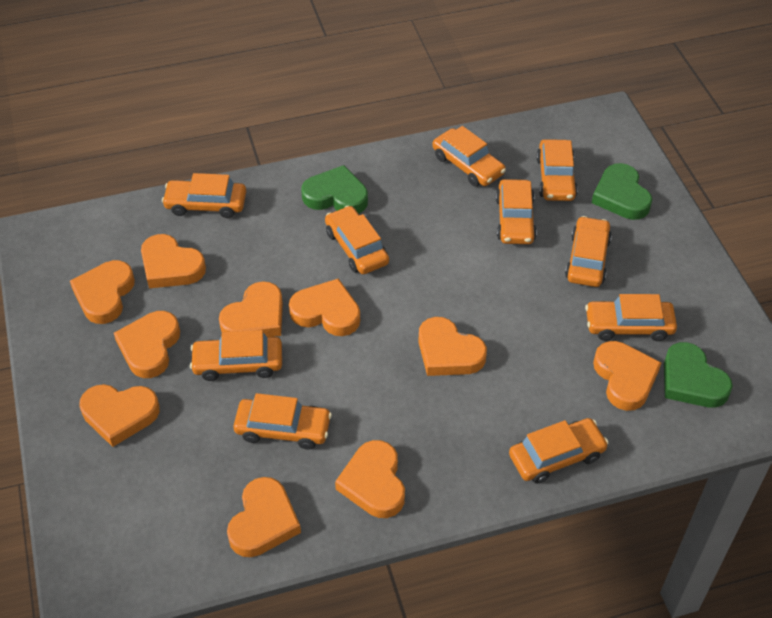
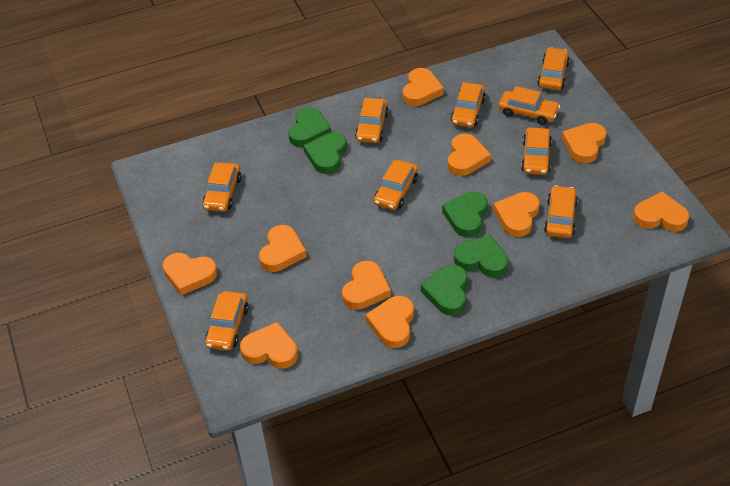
green heart: 3 -> 5
orange car: 10 -> 9

